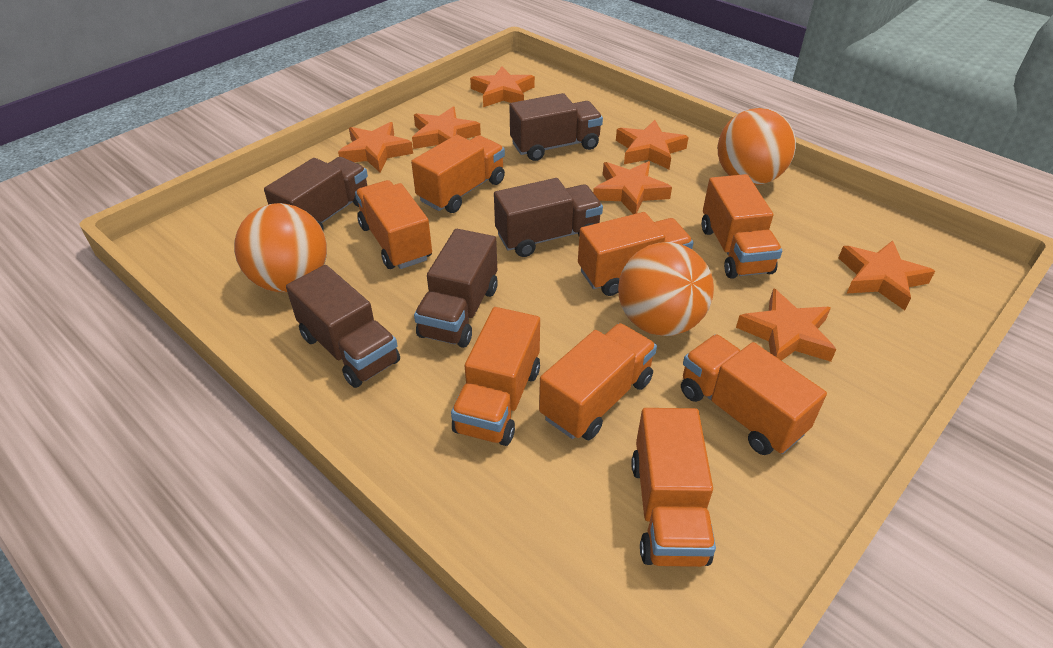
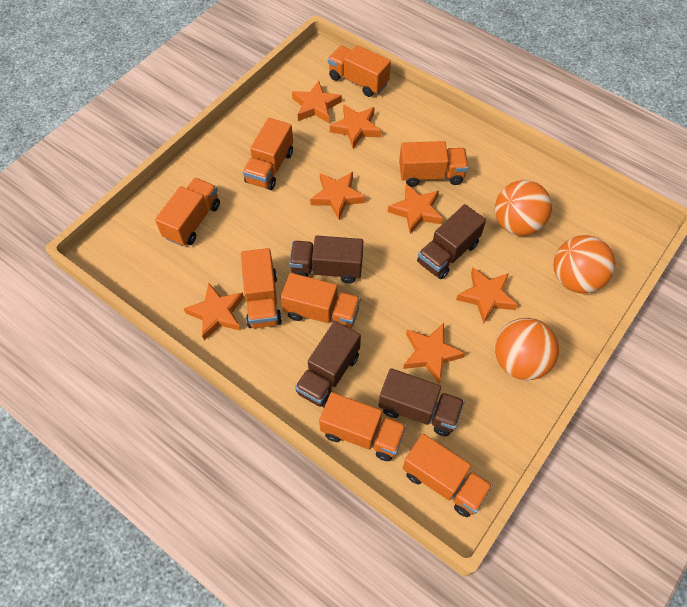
brown truck: 5 -> 4

